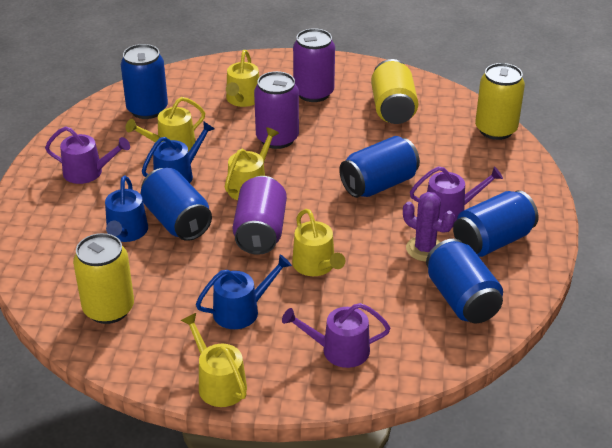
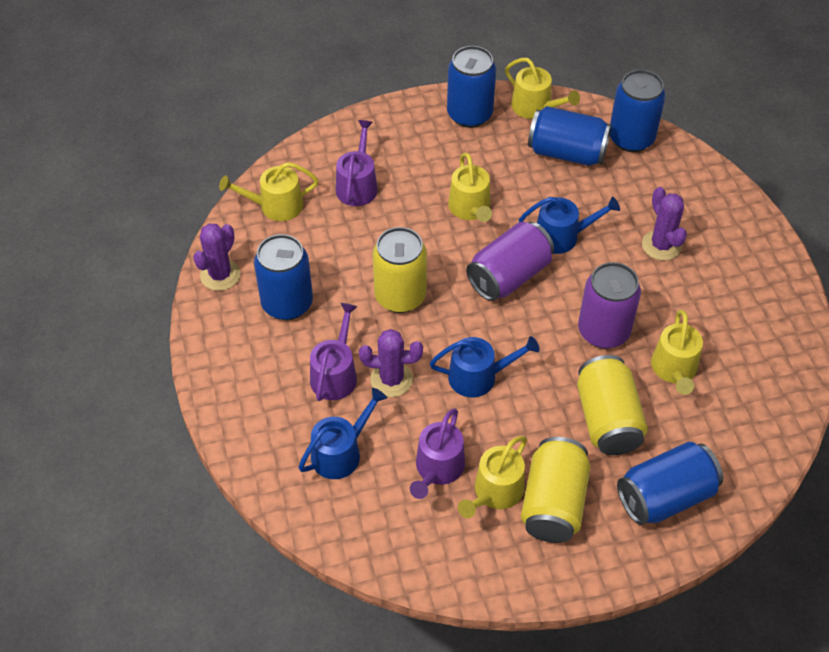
purple cactus: 1 -> 3
purple can: 3 -> 2

